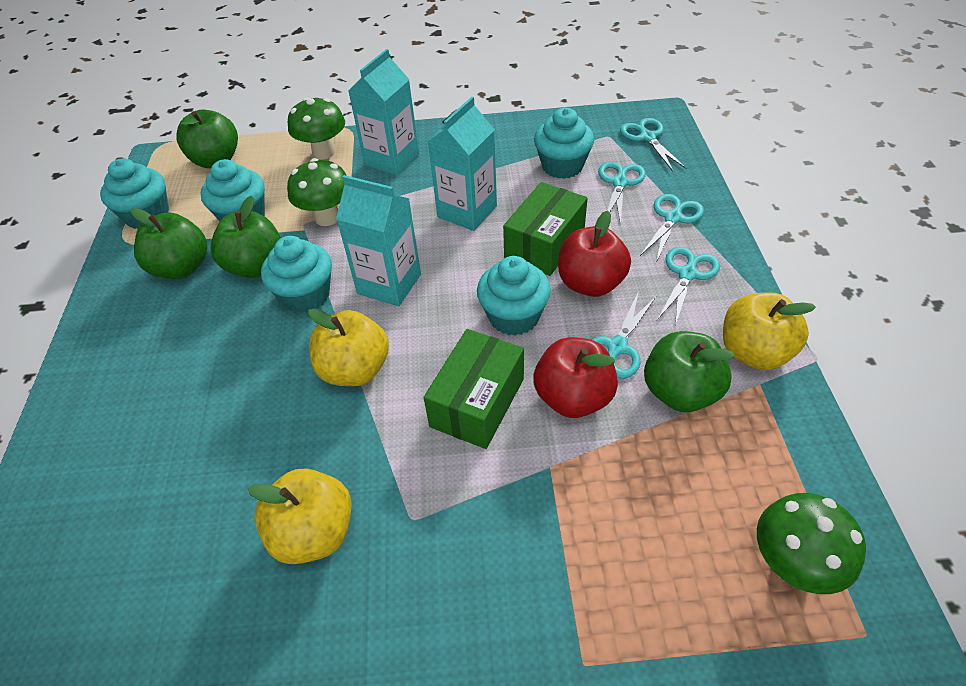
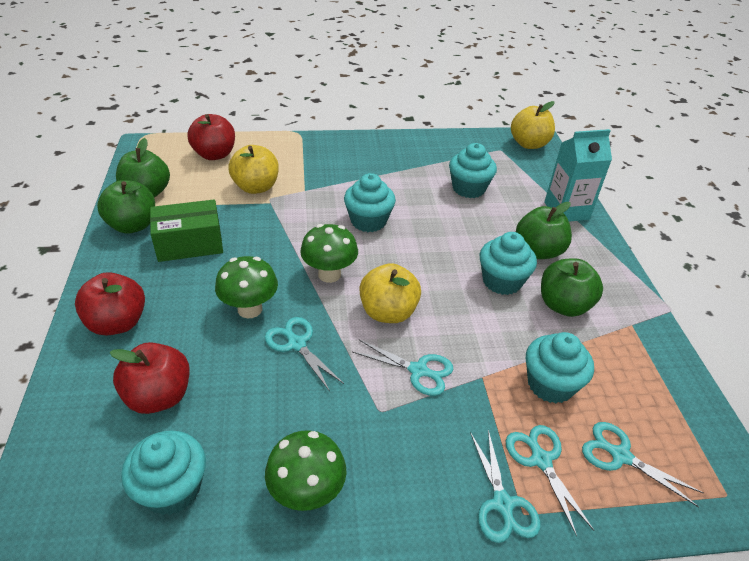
green box: 2 -> 1
red apple: 2 -> 3
turquoise carton: 3 -> 1

